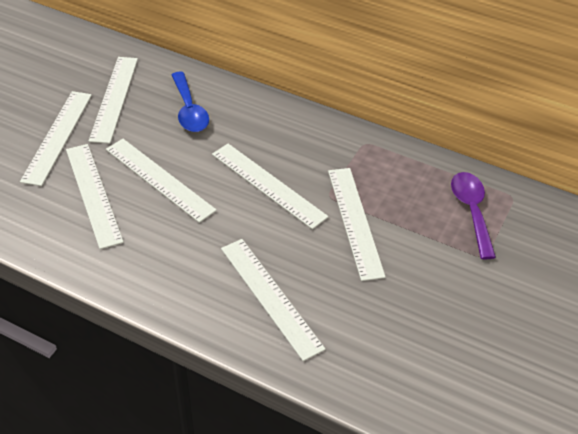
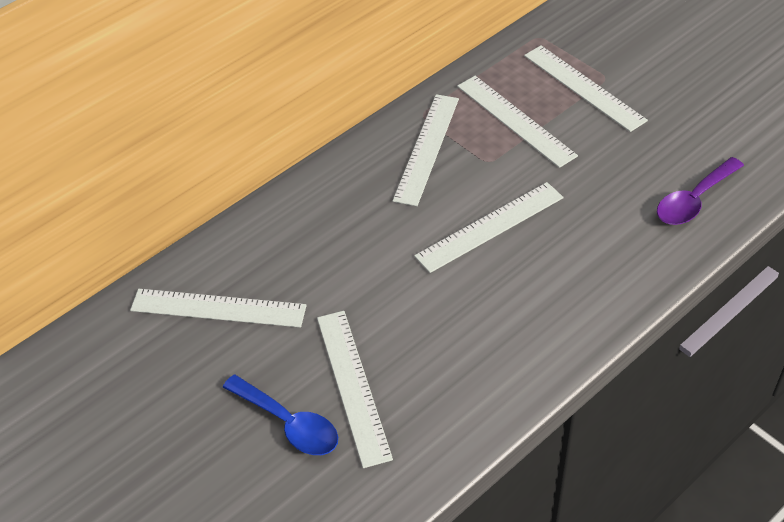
white ruler: 7 -> 6

